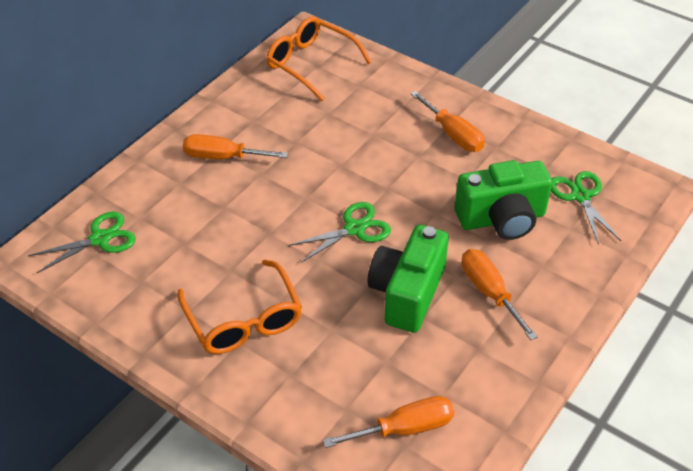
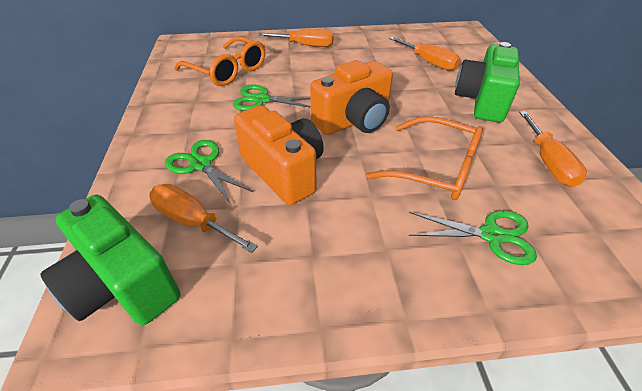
orange camera: 0 -> 2

